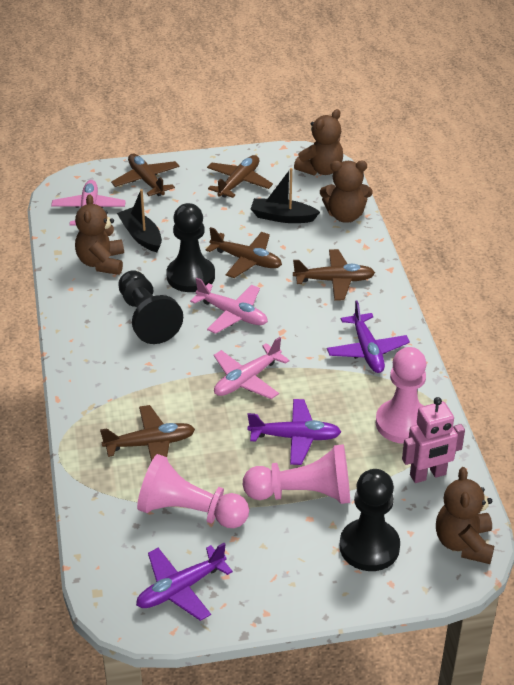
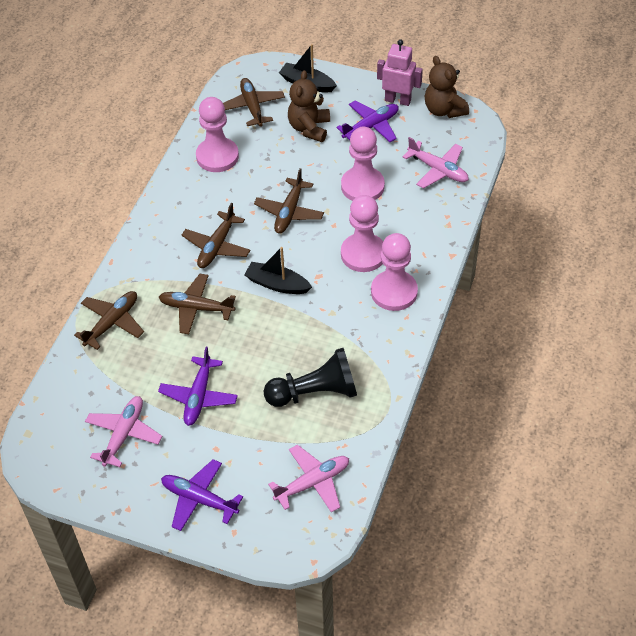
black pawn: 3 -> 1
brown teddy bear: 4 -> 2
pink pawn: 3 -> 4

